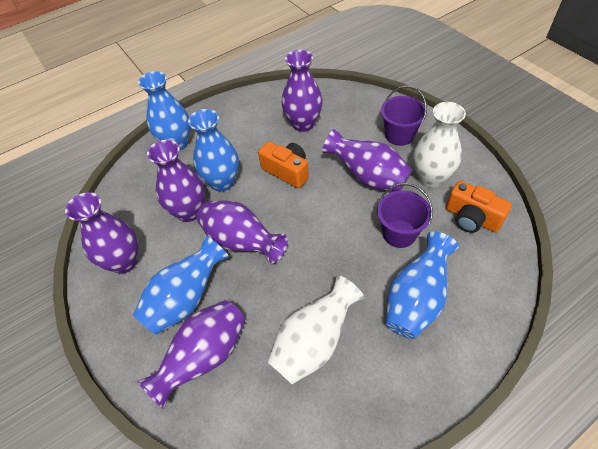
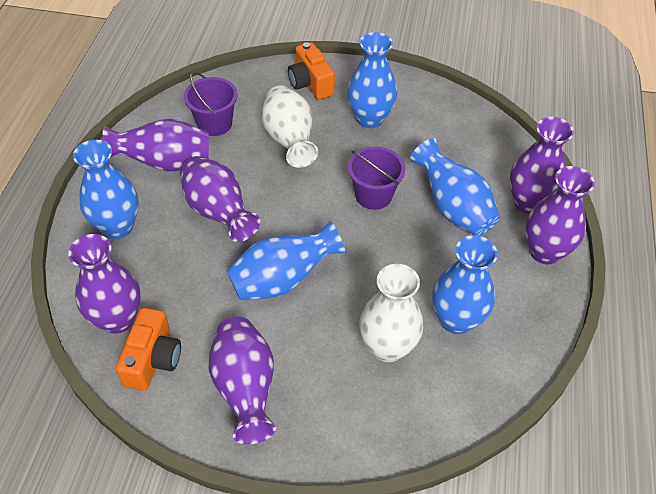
blue vase: 4 -> 5

